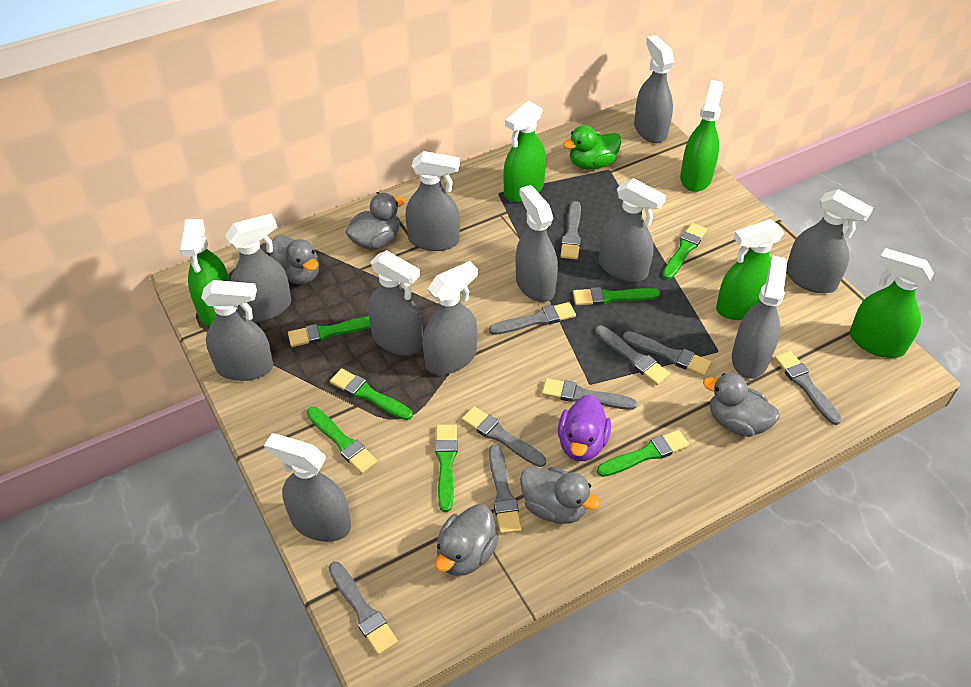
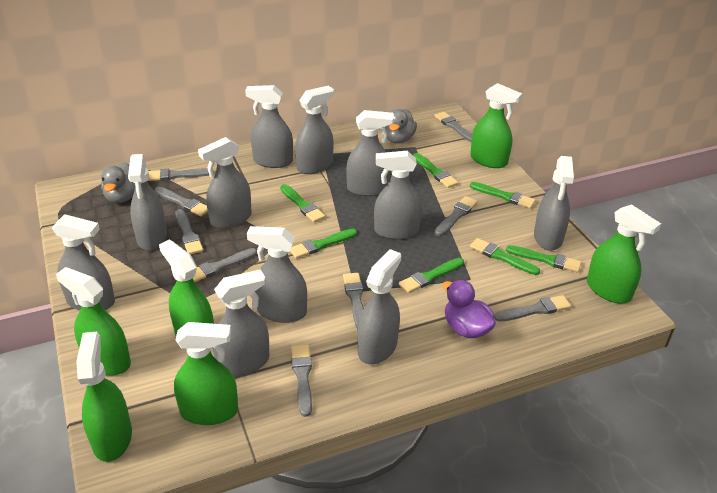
green duck: 1 -> 0
green spray bottle: 5 -> 6
grey duck: 5 -> 2

